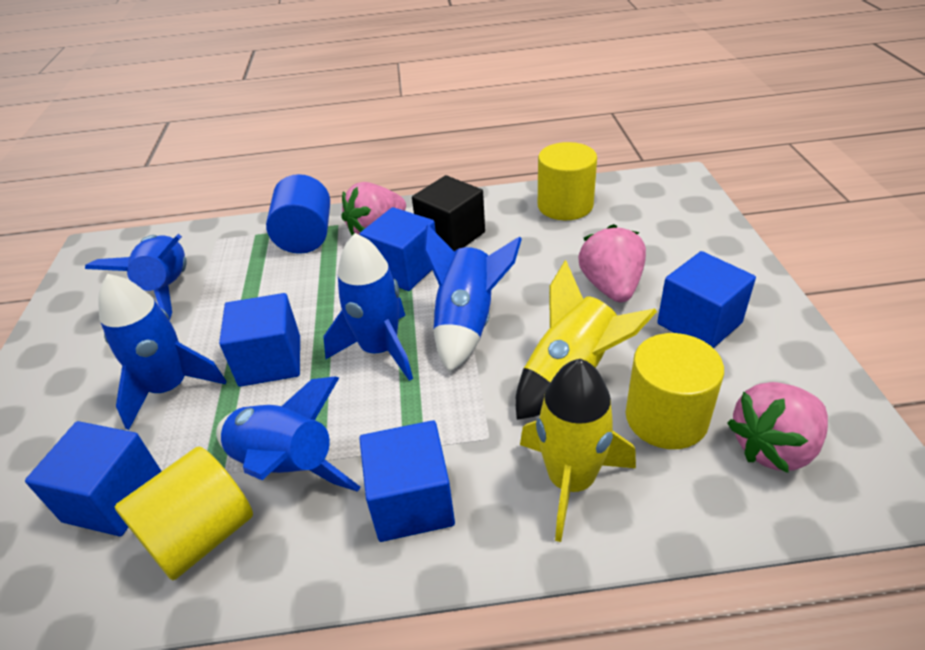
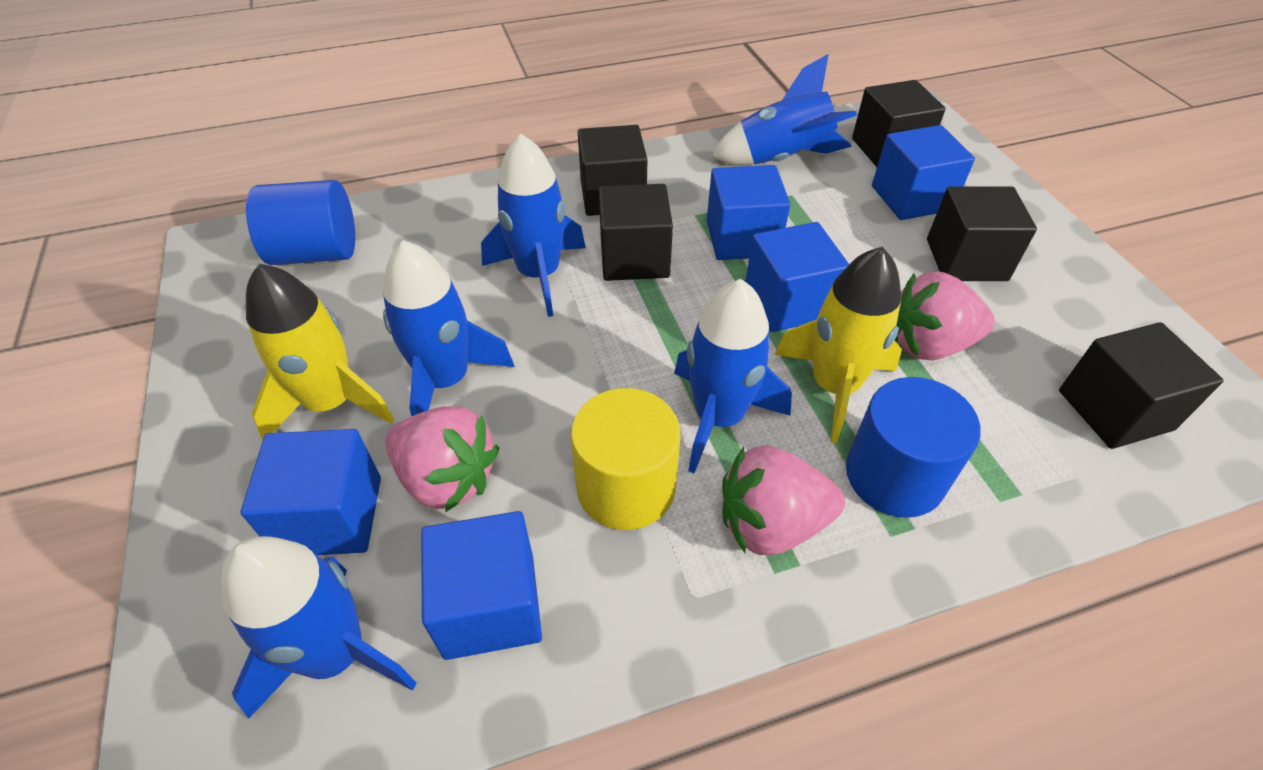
black cube: 1 -> 5
blue cylinder: 1 -> 2
yellow cylinder: 3 -> 1

